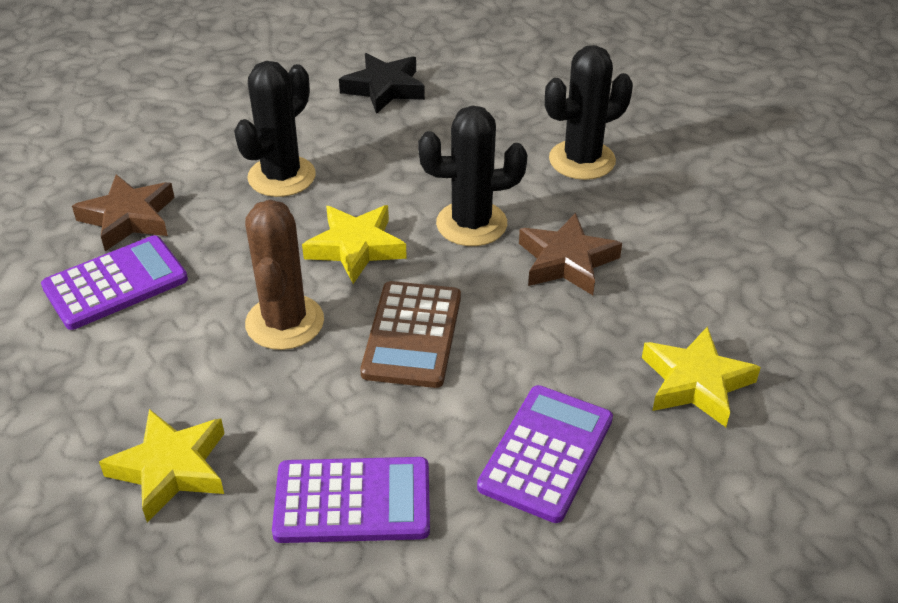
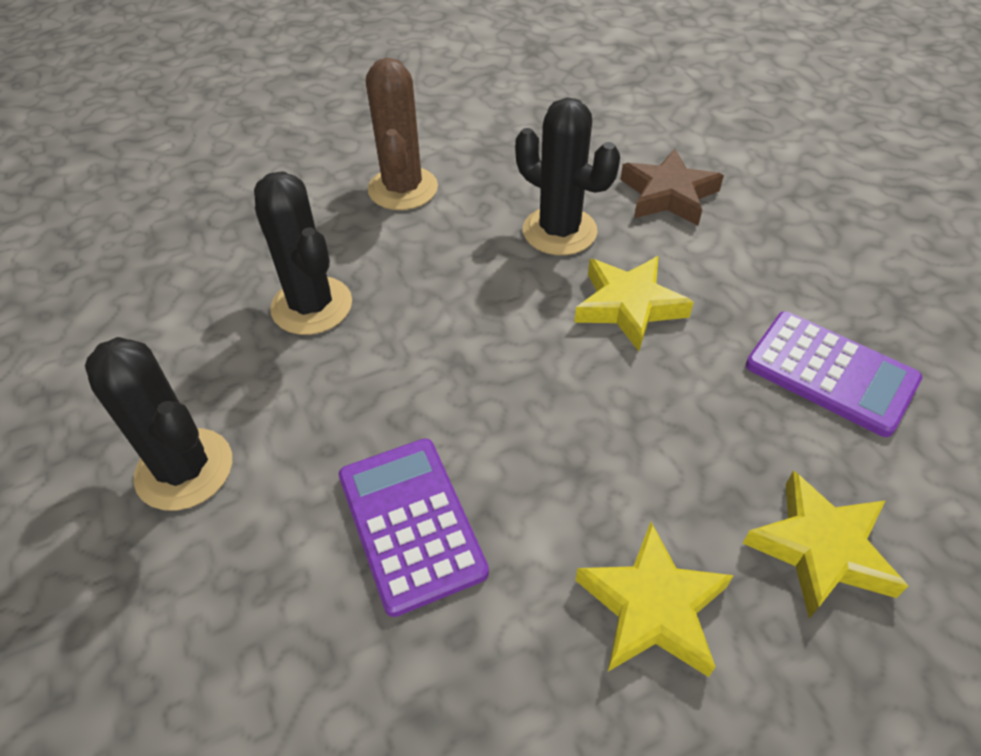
black star: 1 -> 0
brown calculator: 1 -> 0
brown star: 2 -> 1
purple calculator: 3 -> 2

